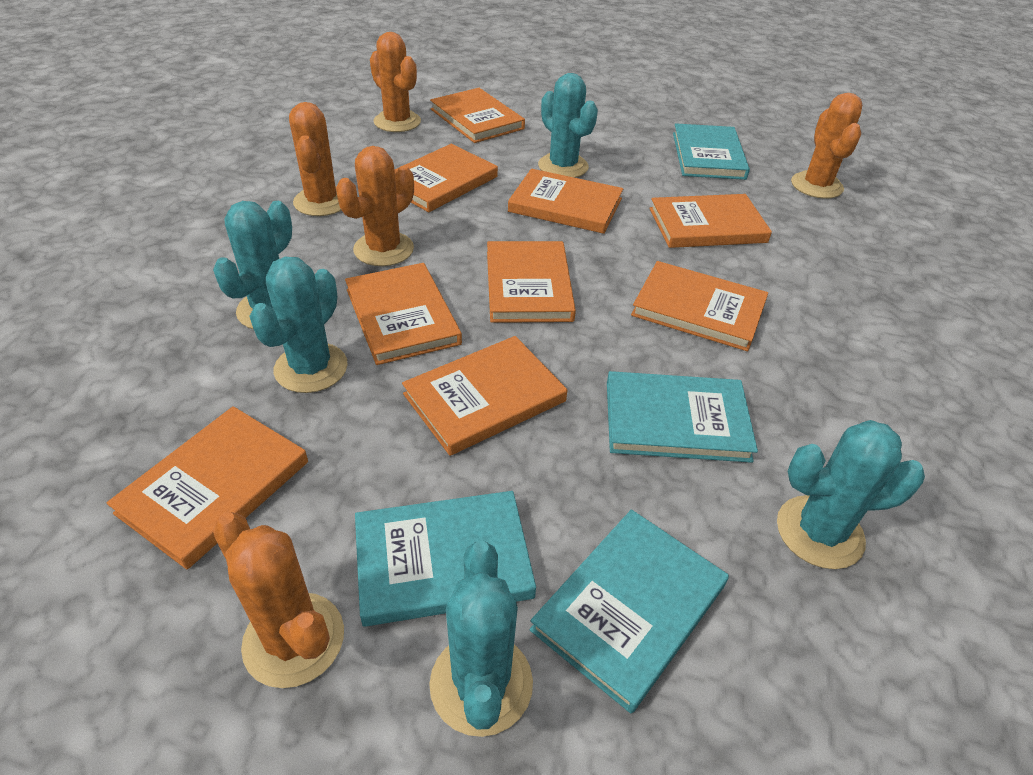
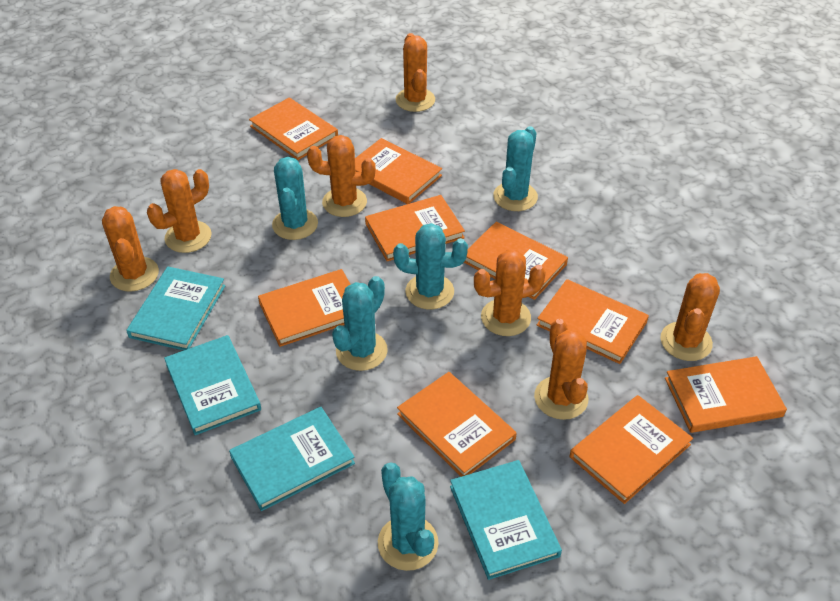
orange cactus: 5 -> 7

